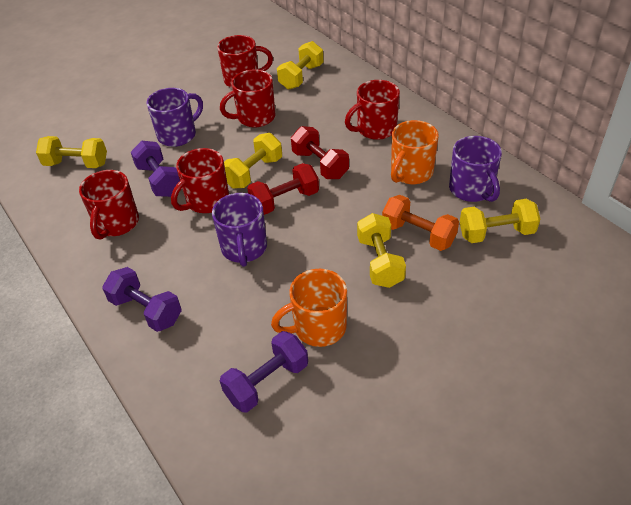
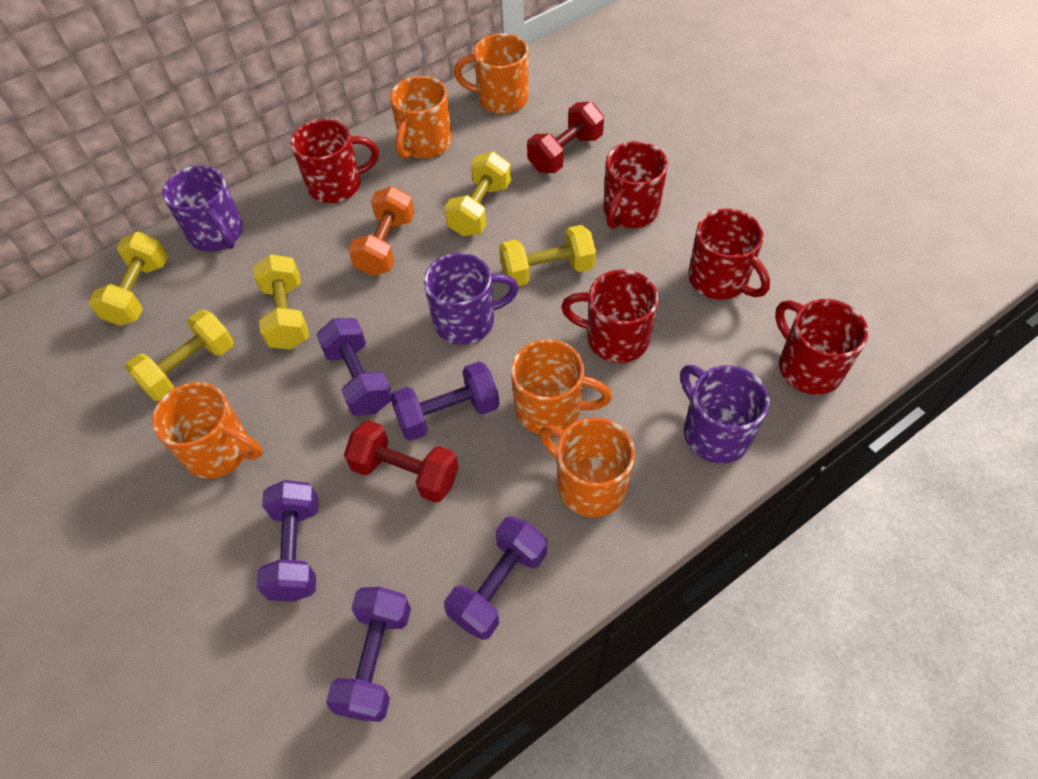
orange mug: 2 -> 5
purple dumbbell: 3 -> 5

